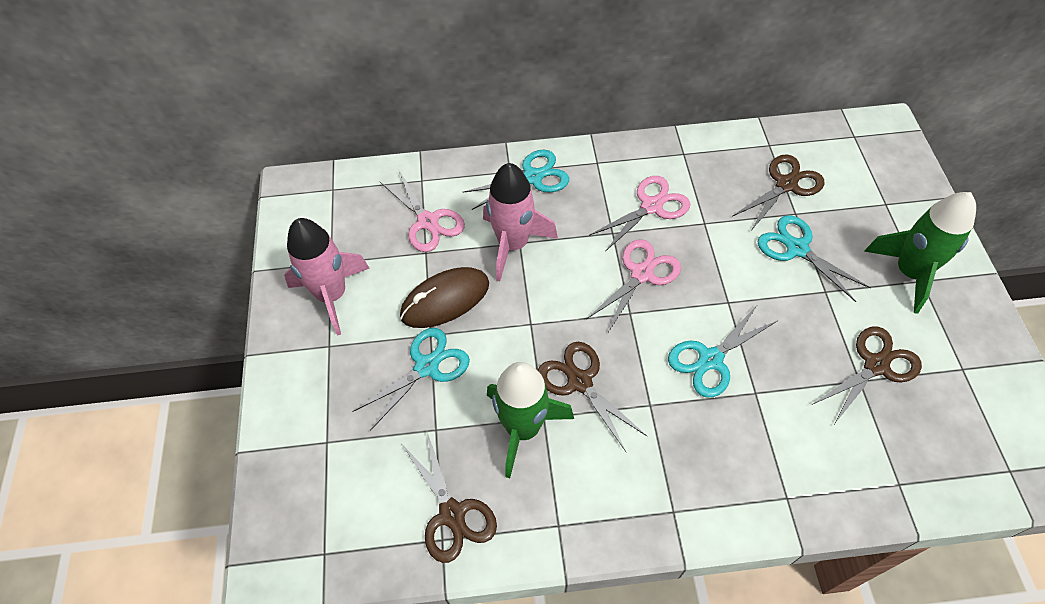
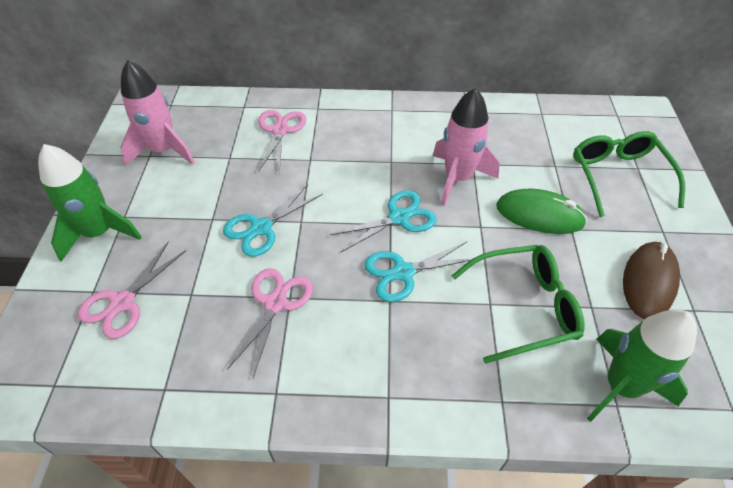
brown scissors: 4 -> 0
green glasses: 0 -> 2
green mouse: 0 -> 1
turquoise scissors: 4 -> 3

